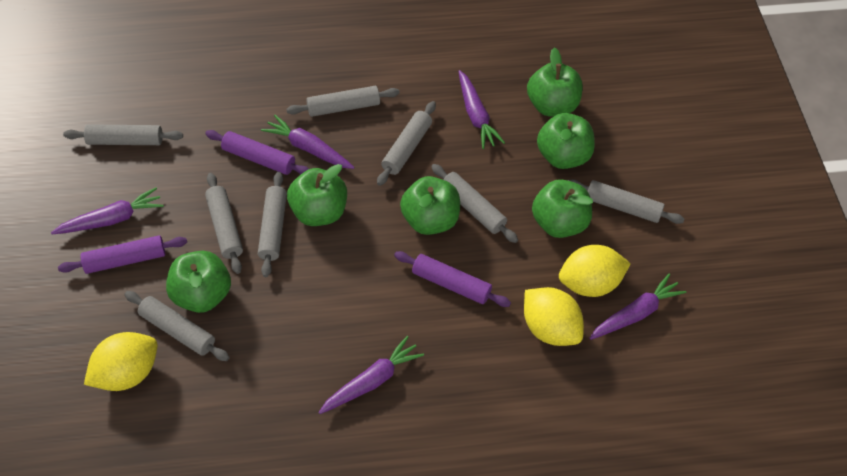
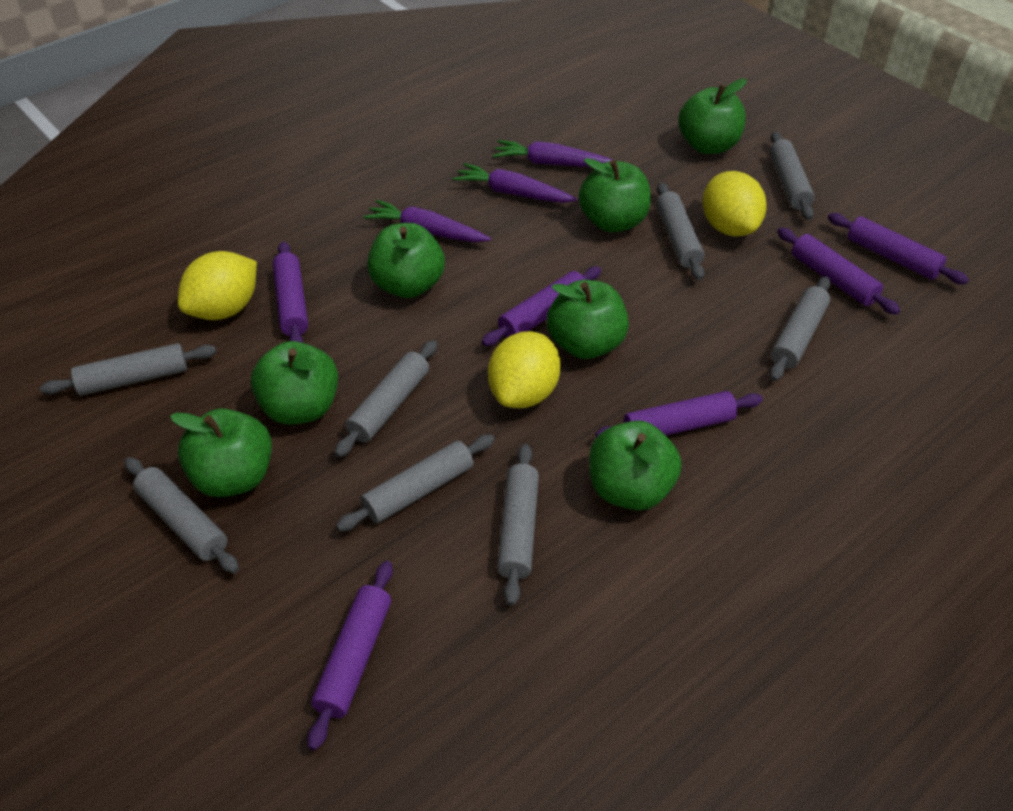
green apple: 6 -> 7
purple carrot: 5 -> 3
purple rolling pin: 3 -> 6

